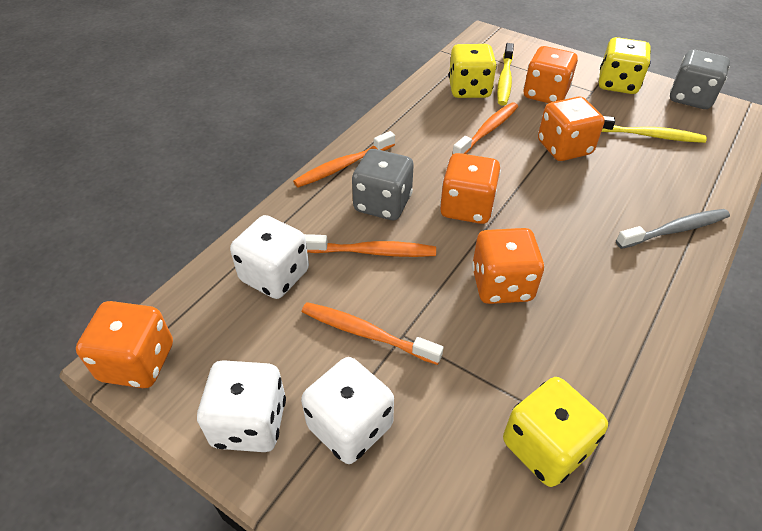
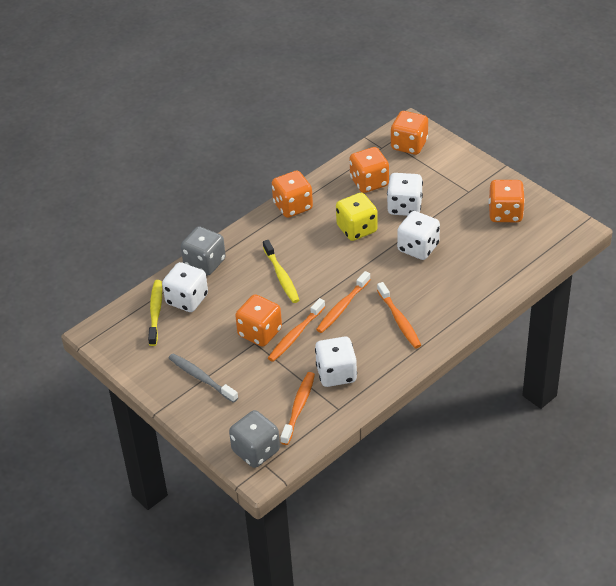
white dice: 3 -> 4
yellow dice: 3 -> 1

